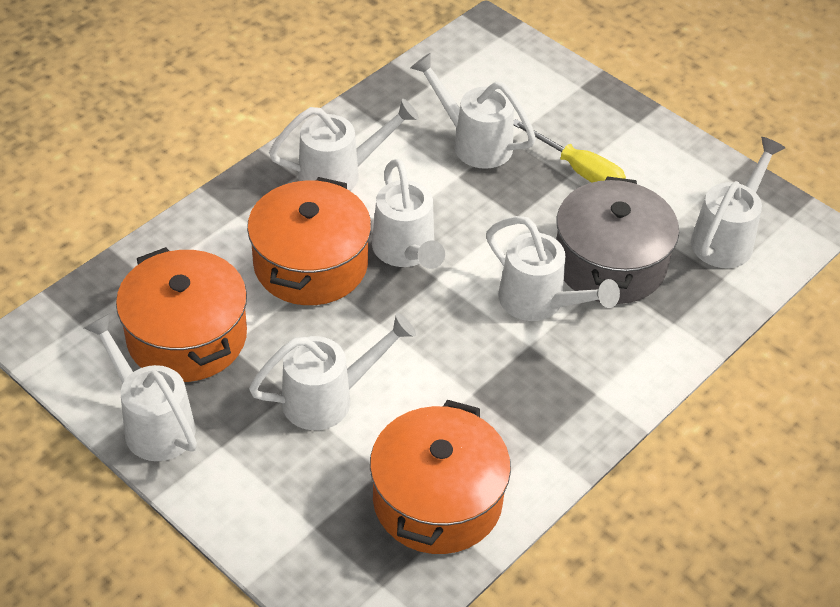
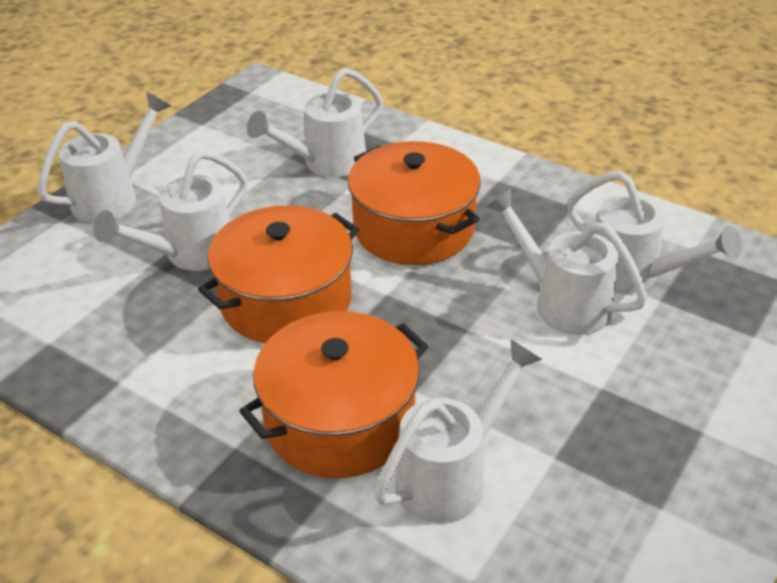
grey pot: 1 -> 0
white watering can: 7 -> 6
yellow screwdriver: 1 -> 0

